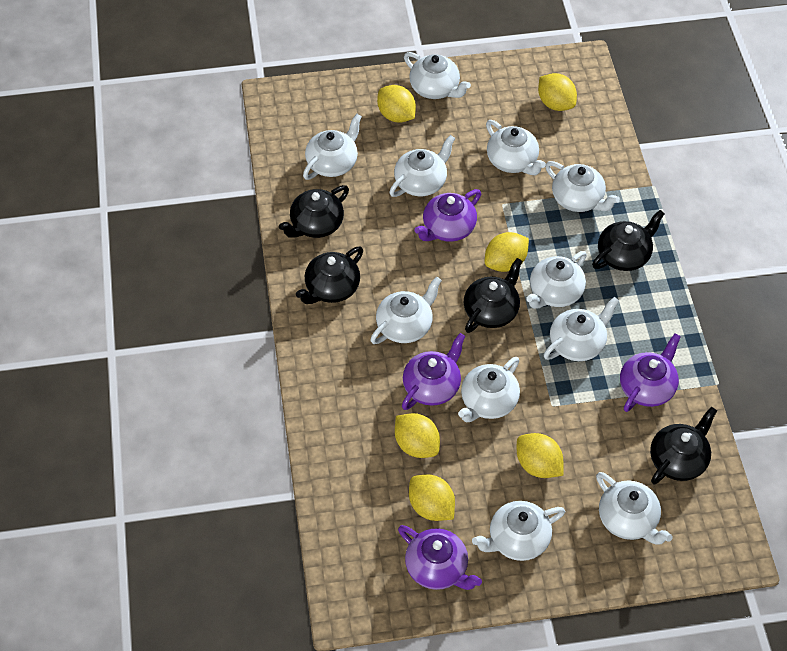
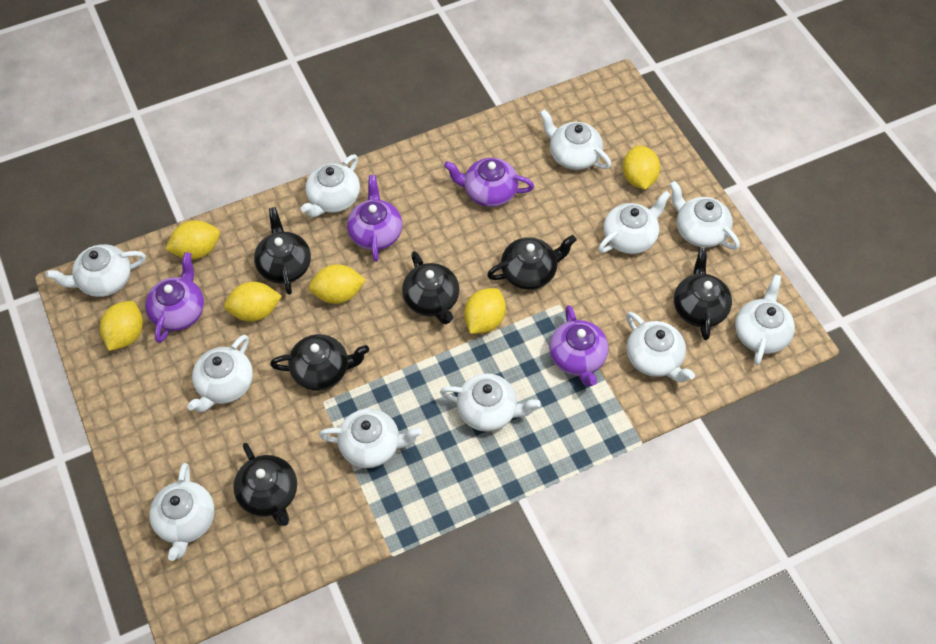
black teapot: 5 -> 6

